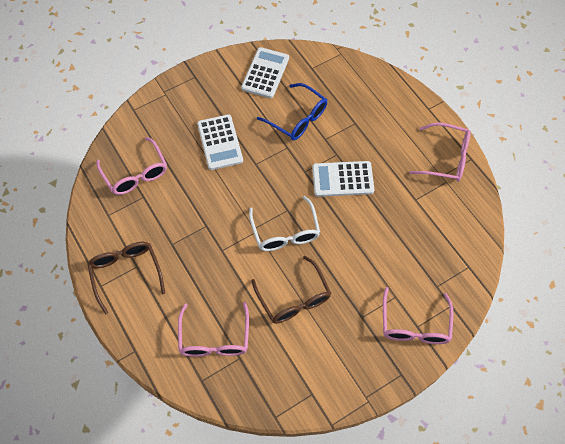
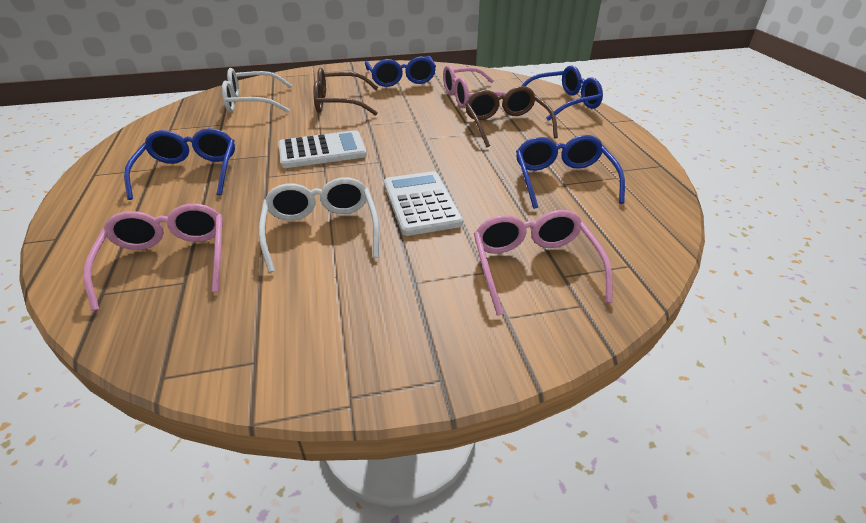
blue glasses: 1 -> 4
pink glasses: 4 -> 3
white calculator: 3 -> 2
white glasses: 1 -> 2

